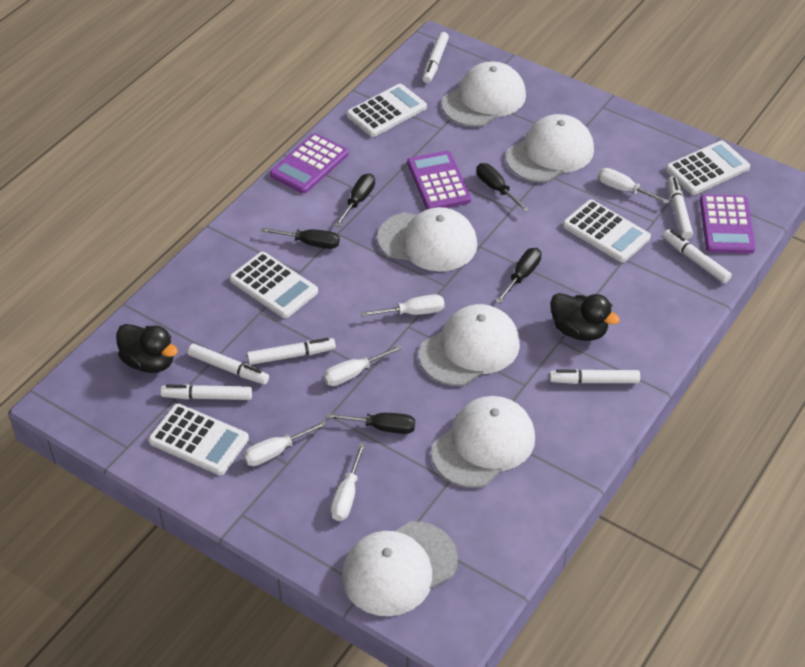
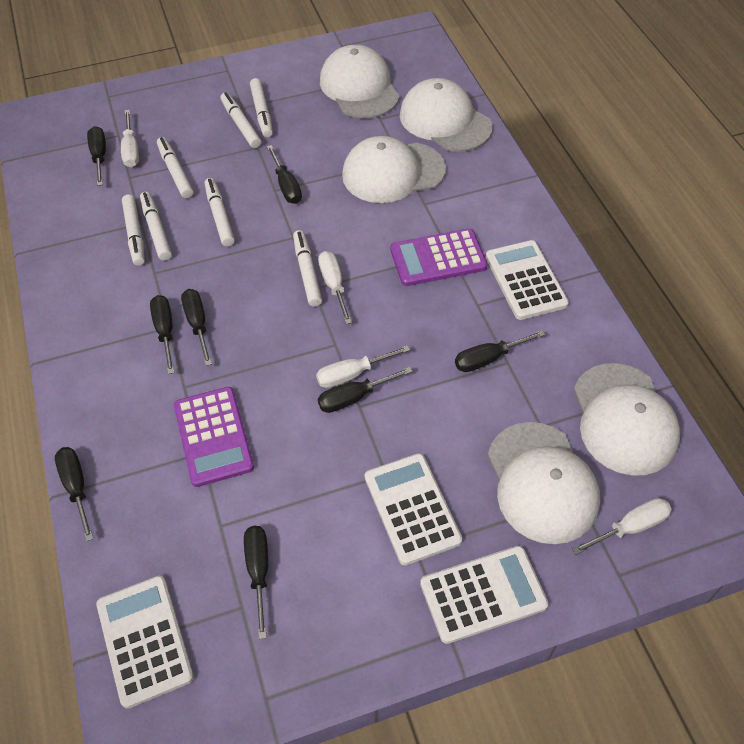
black duck: 2 -> 0
black screwdriver: 5 -> 8
purple calculator: 3 -> 2
white calculator: 5 -> 4
white cap: 6 -> 5
white screwdriver: 5 -> 4

